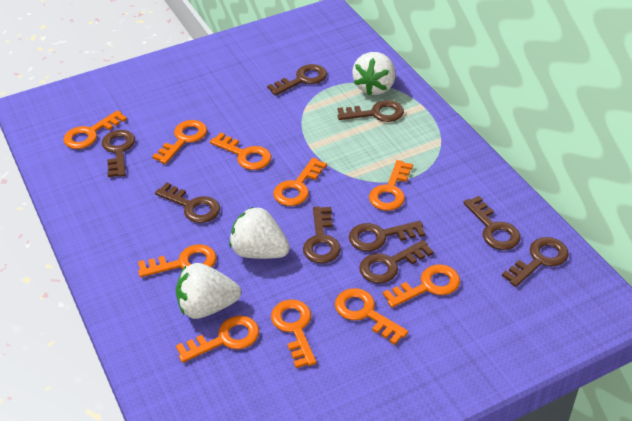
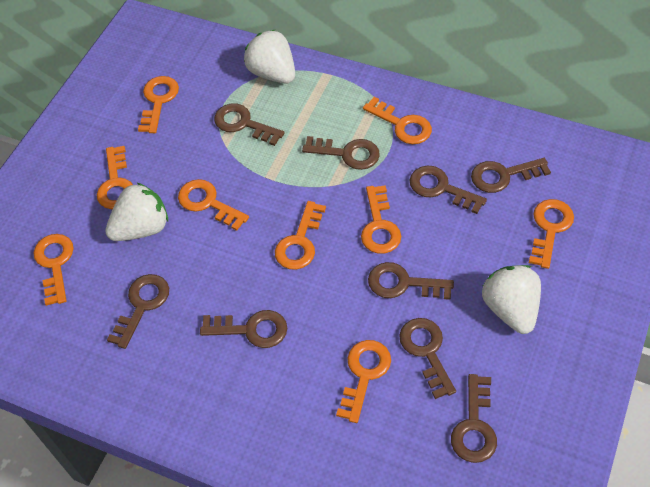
orange key: 10 -> 9

